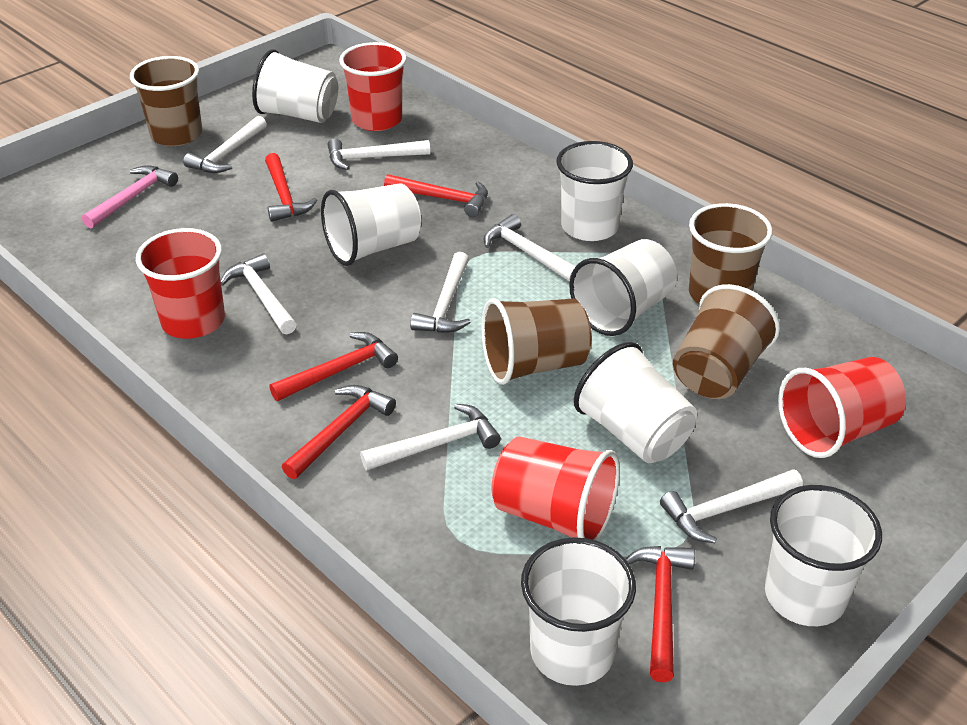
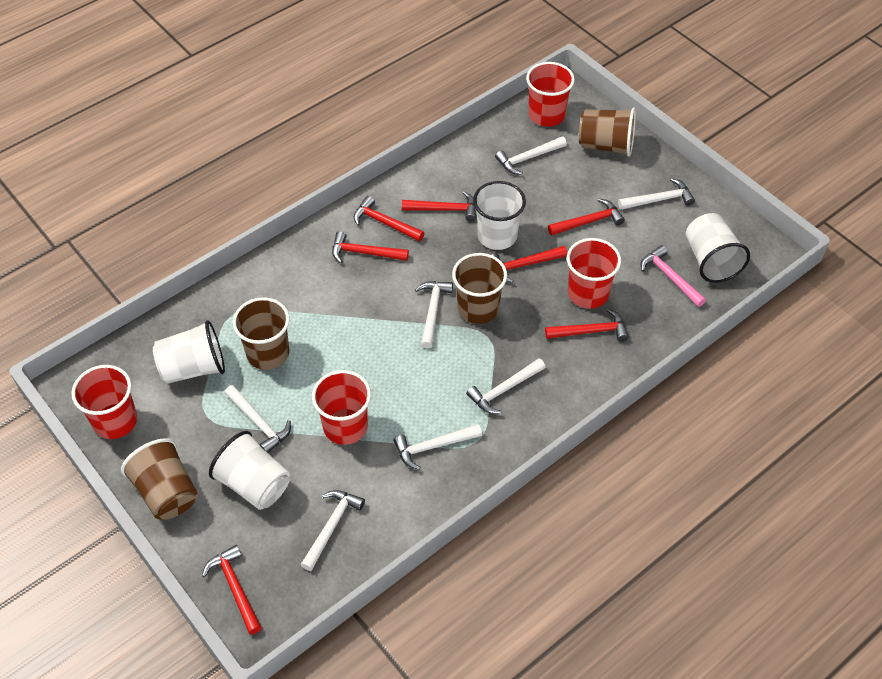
red hammer: 5 -> 7
white cup: 7 -> 4

